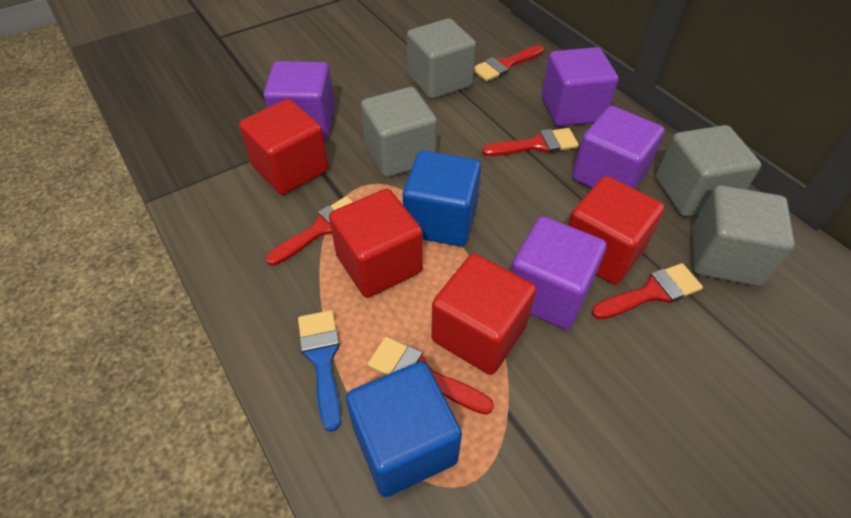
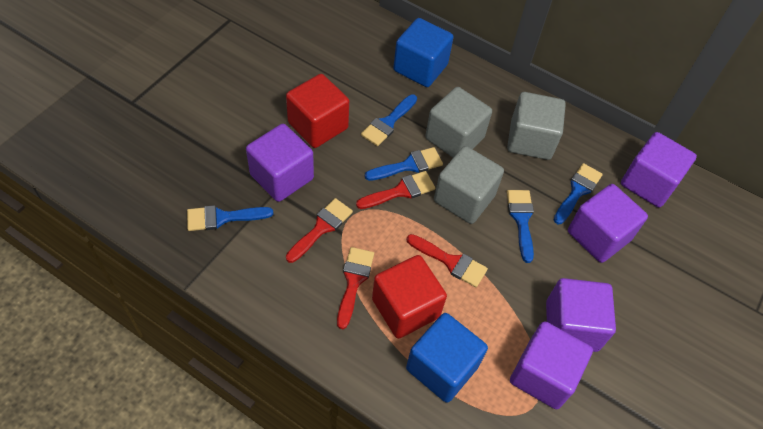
blue brush: 1 -> 5
grey cube: 4 -> 3
purple cube: 4 -> 5
red brush: 5 -> 4
red cube: 4 -> 2

